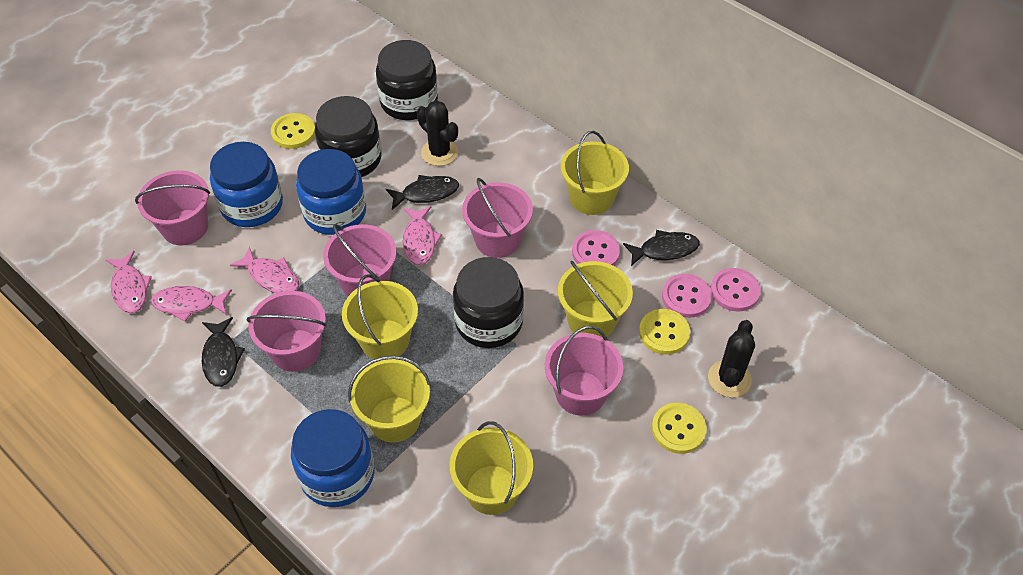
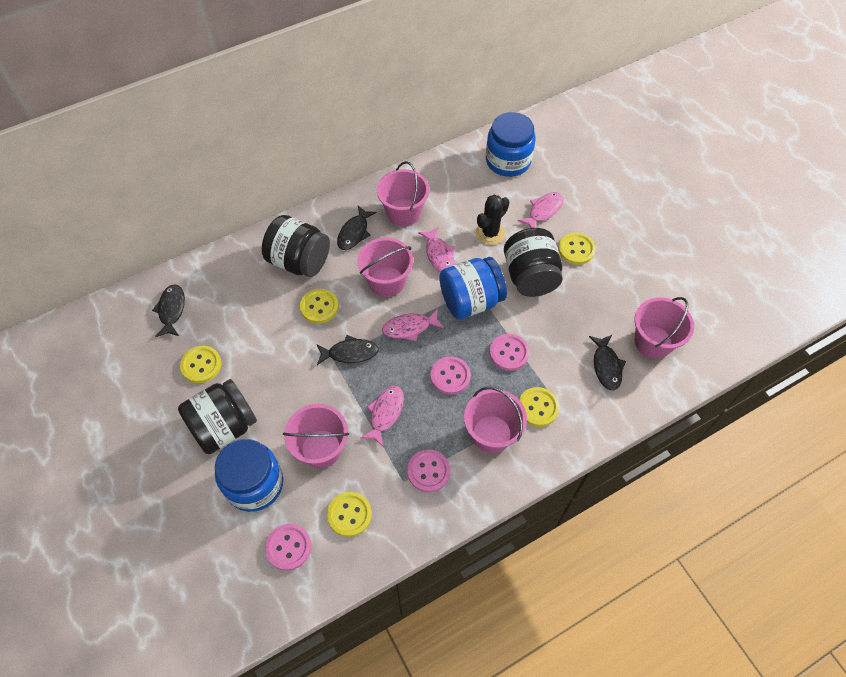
black cactus: 2 -> 1
black fish: 3 -> 4
pink button: 3 -> 4
yellow bucket: 5 -> 0
yellow button: 3 -> 5

